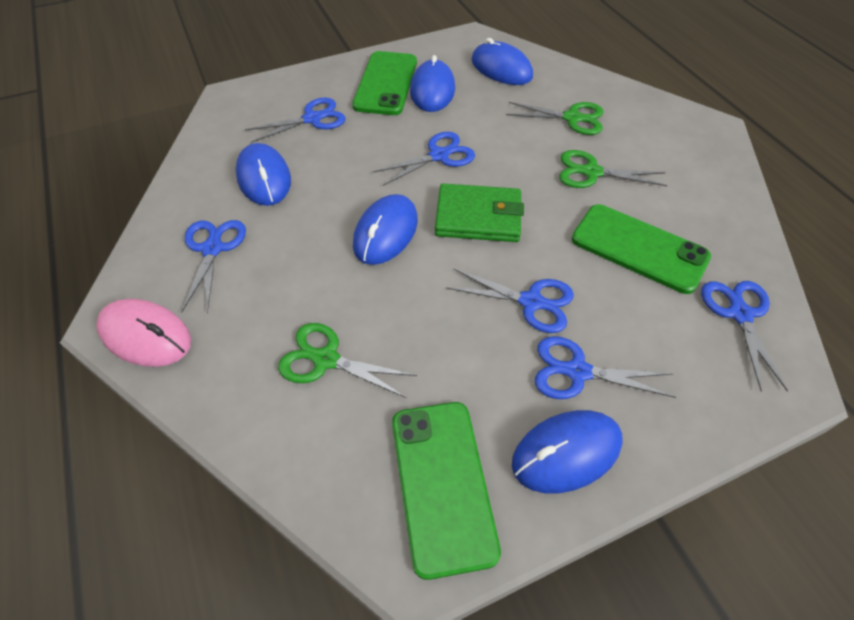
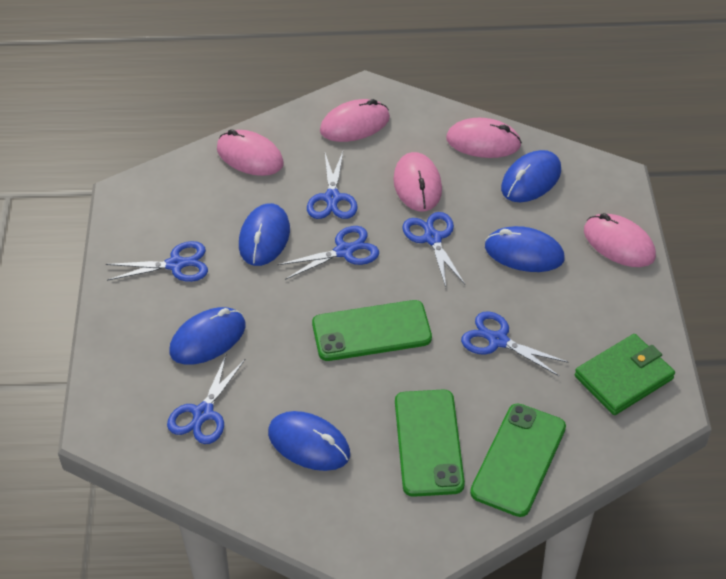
green scissors: 3 -> 0
pink mouse: 1 -> 5

